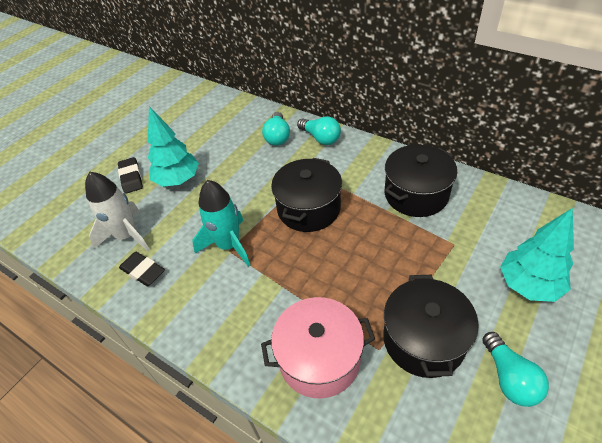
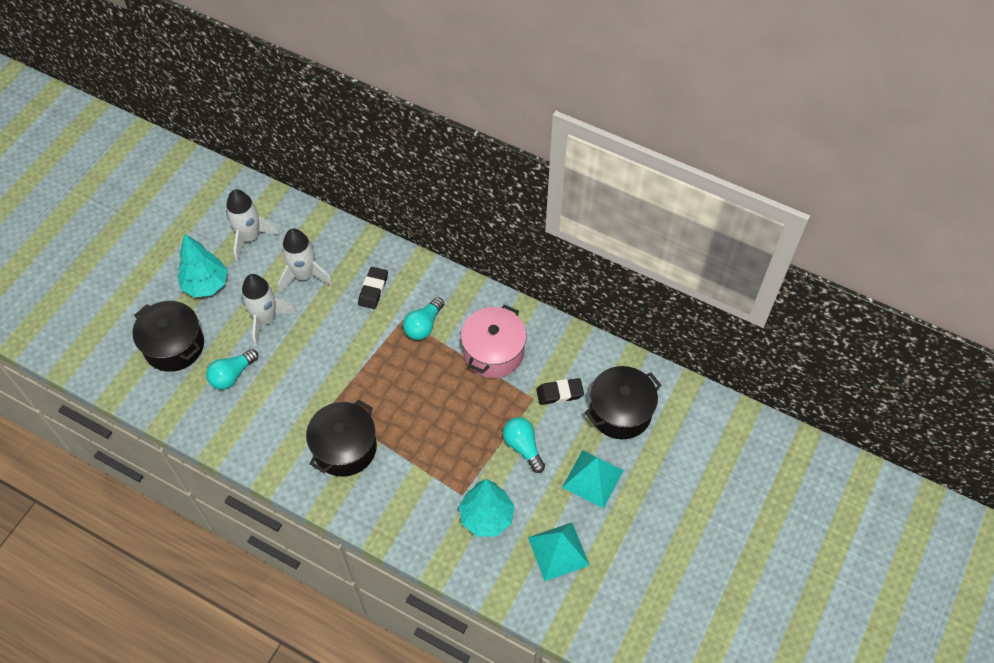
turquoise pyramid: 0 -> 2
turquoise rocket: 1 -> 0
white rocket: 1 -> 3

